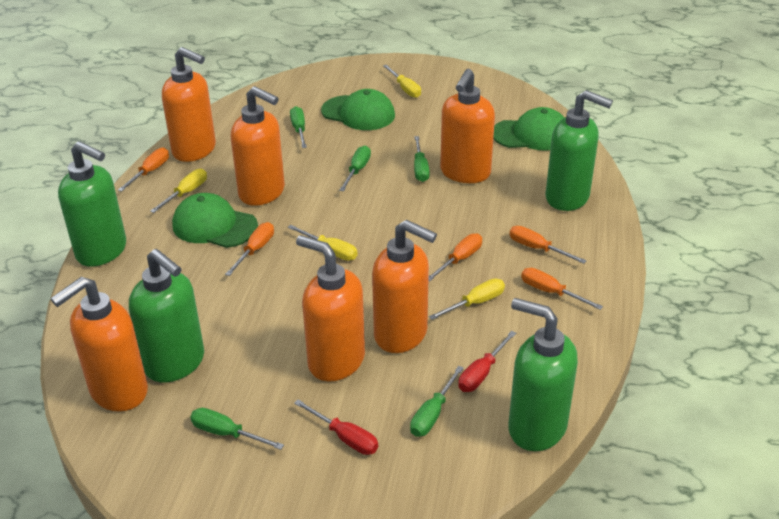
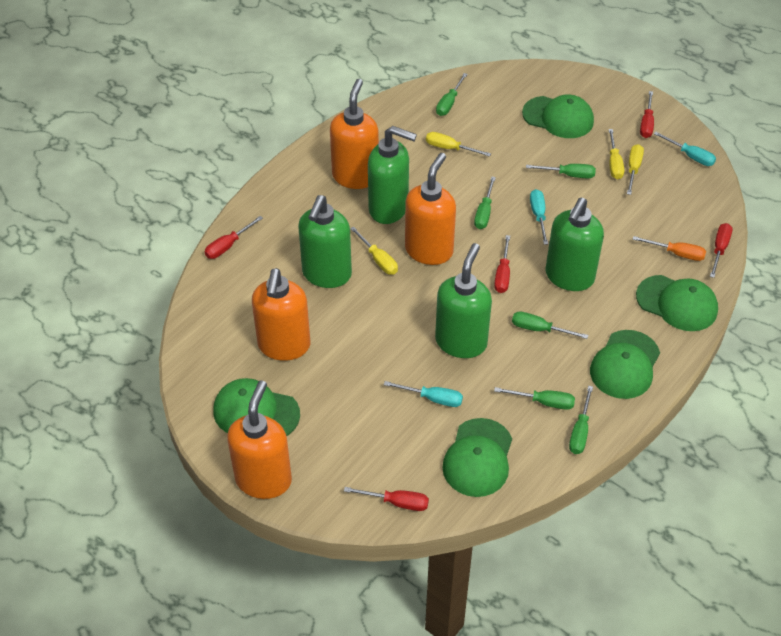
green cap: 3 -> 5
green screwdriver: 5 -> 6
orange screwdriver: 5 -> 1
orange soap dispenser: 6 -> 4
red screwdriver: 2 -> 5
turquoise screwdriver: 0 -> 3

